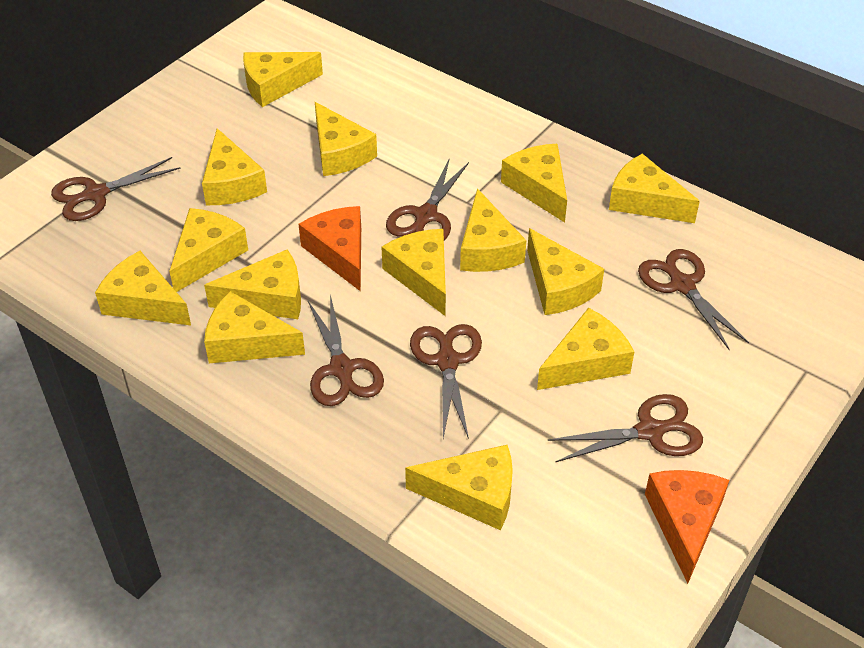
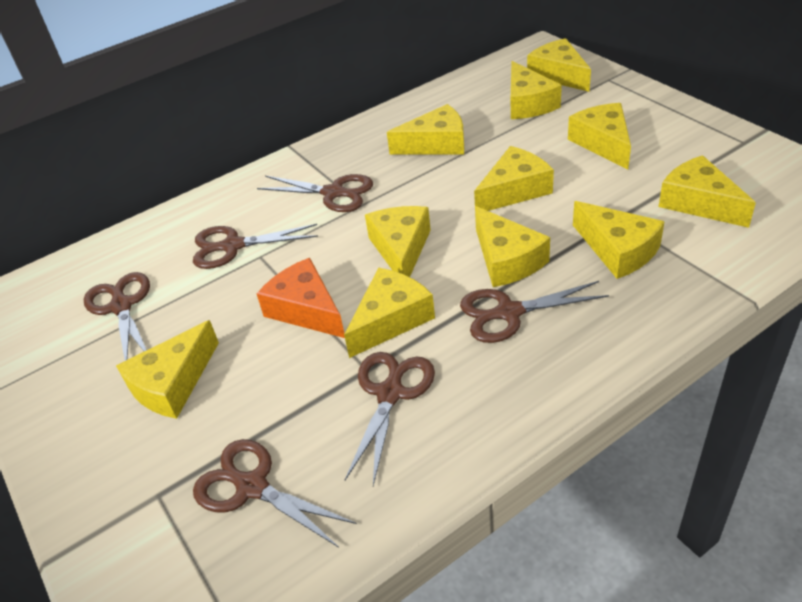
orange cheese: 2 -> 1
yellow cheese: 14 -> 11

